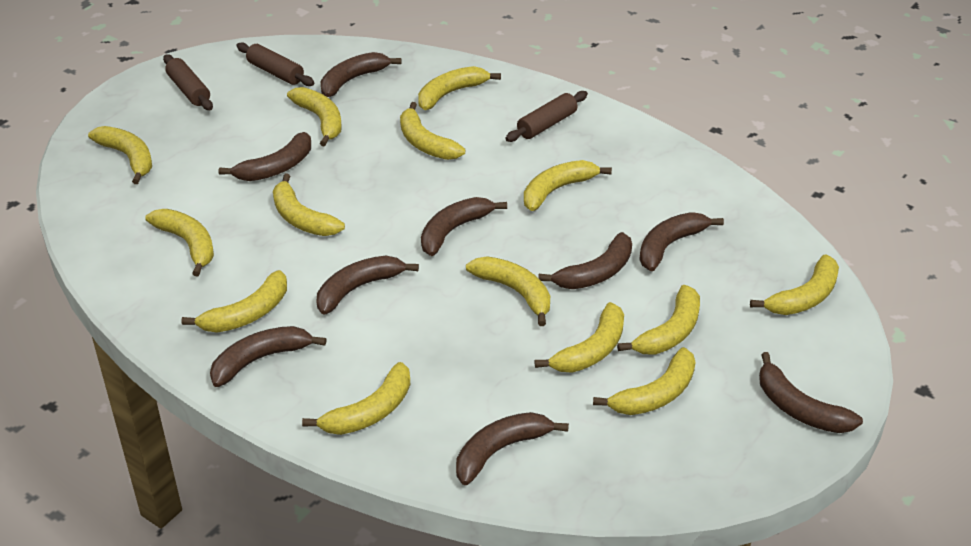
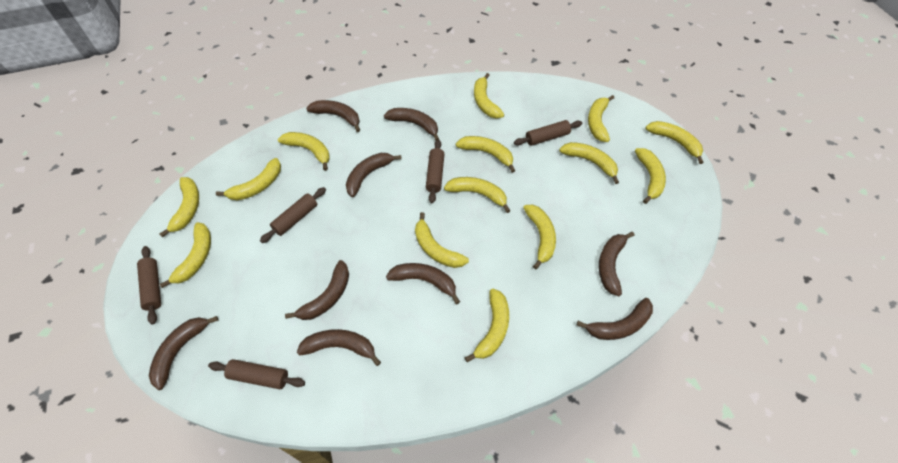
brown rolling pin: 3 -> 5

